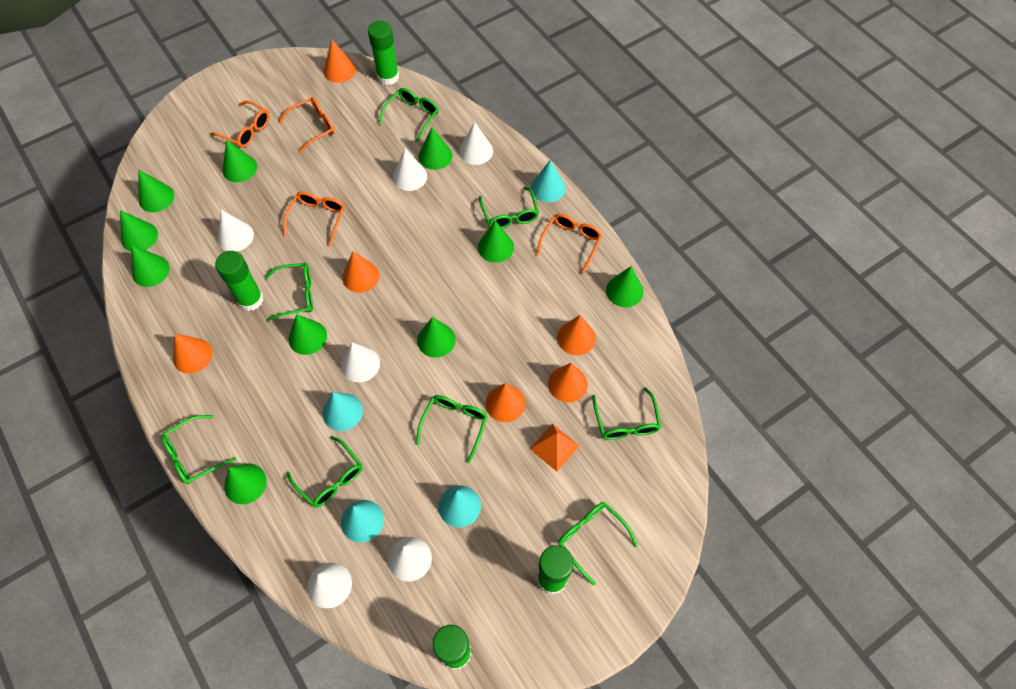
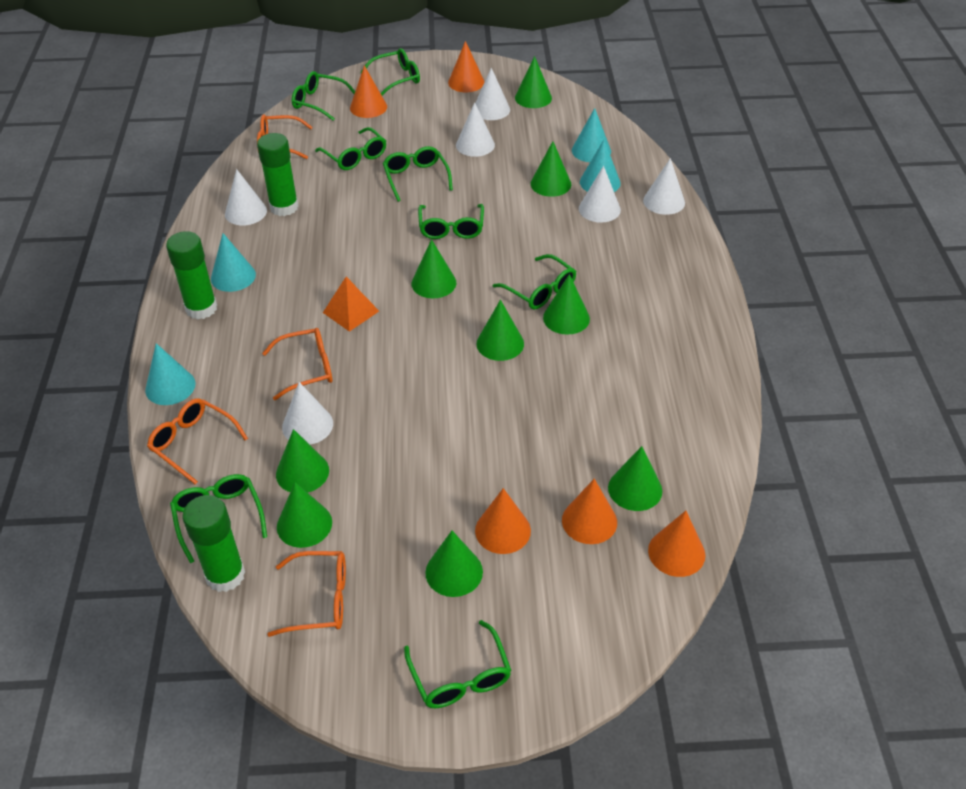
green cone: 10 -> 9
green glue stick: 4 -> 3
orange cone: 6 -> 5

